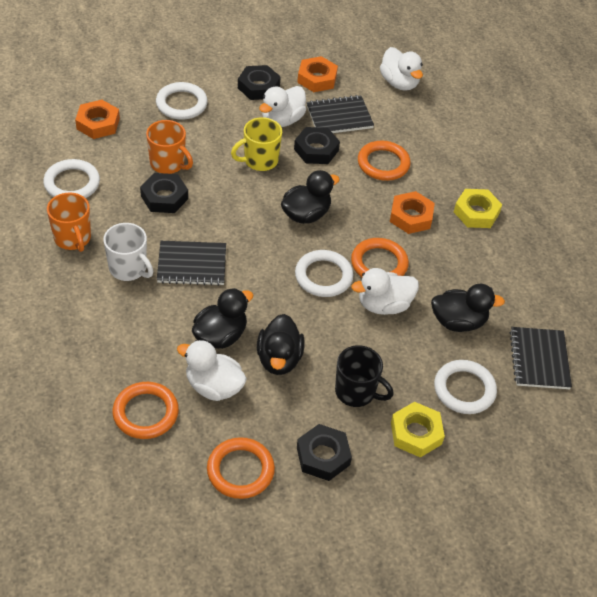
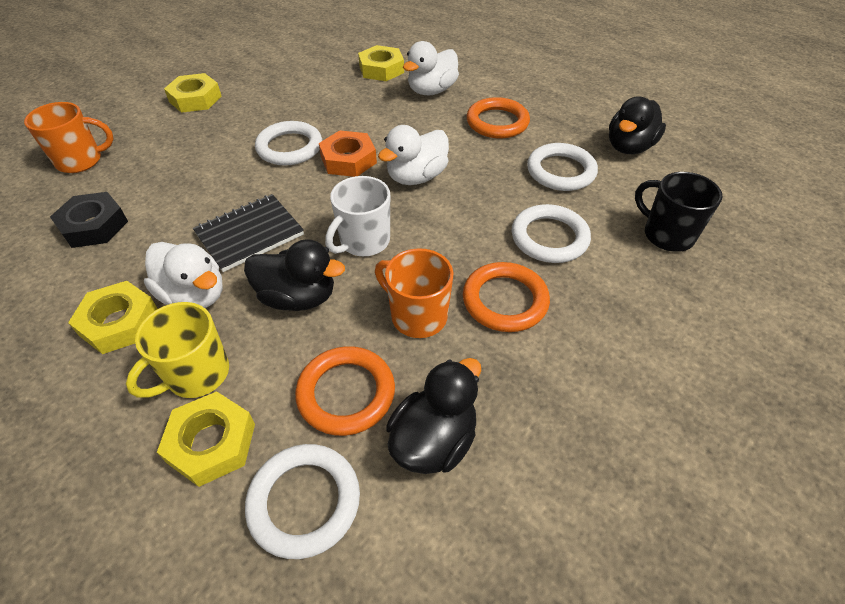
black duck: 4 -> 3
black notebook: 3 -> 1
black nut: 4 -> 1
orange nut: 3 -> 1
orange ring: 4 -> 3
white duck: 4 -> 3
yellow nut: 2 -> 4

